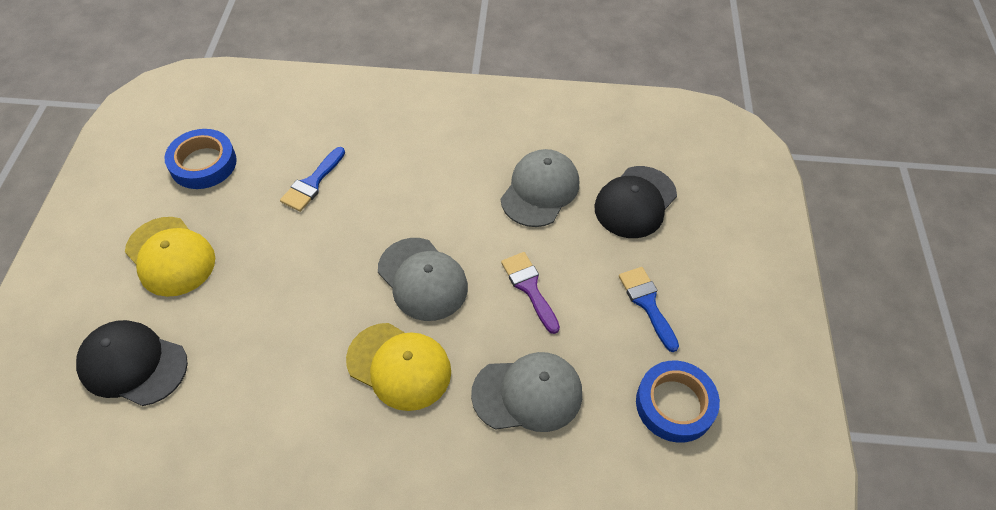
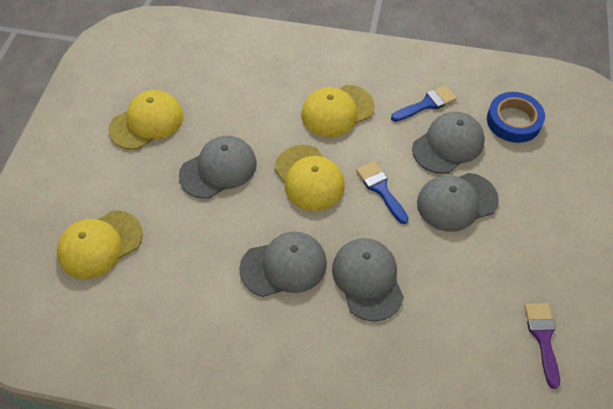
black cap: 2 -> 0
blue tape: 2 -> 1
grey cap: 3 -> 5
yellow cap: 2 -> 4

